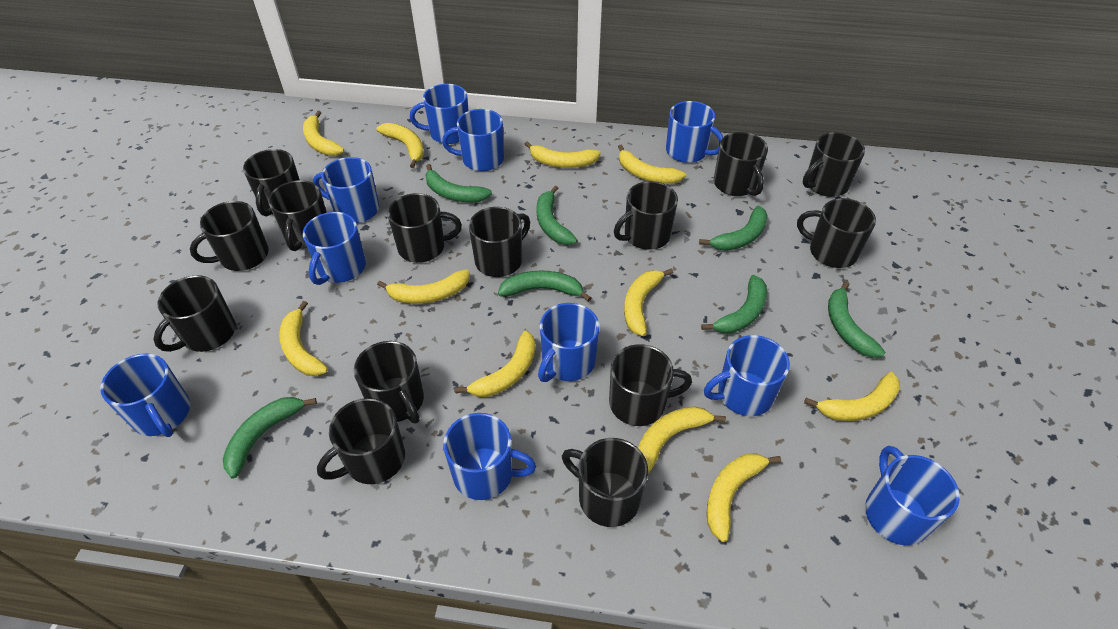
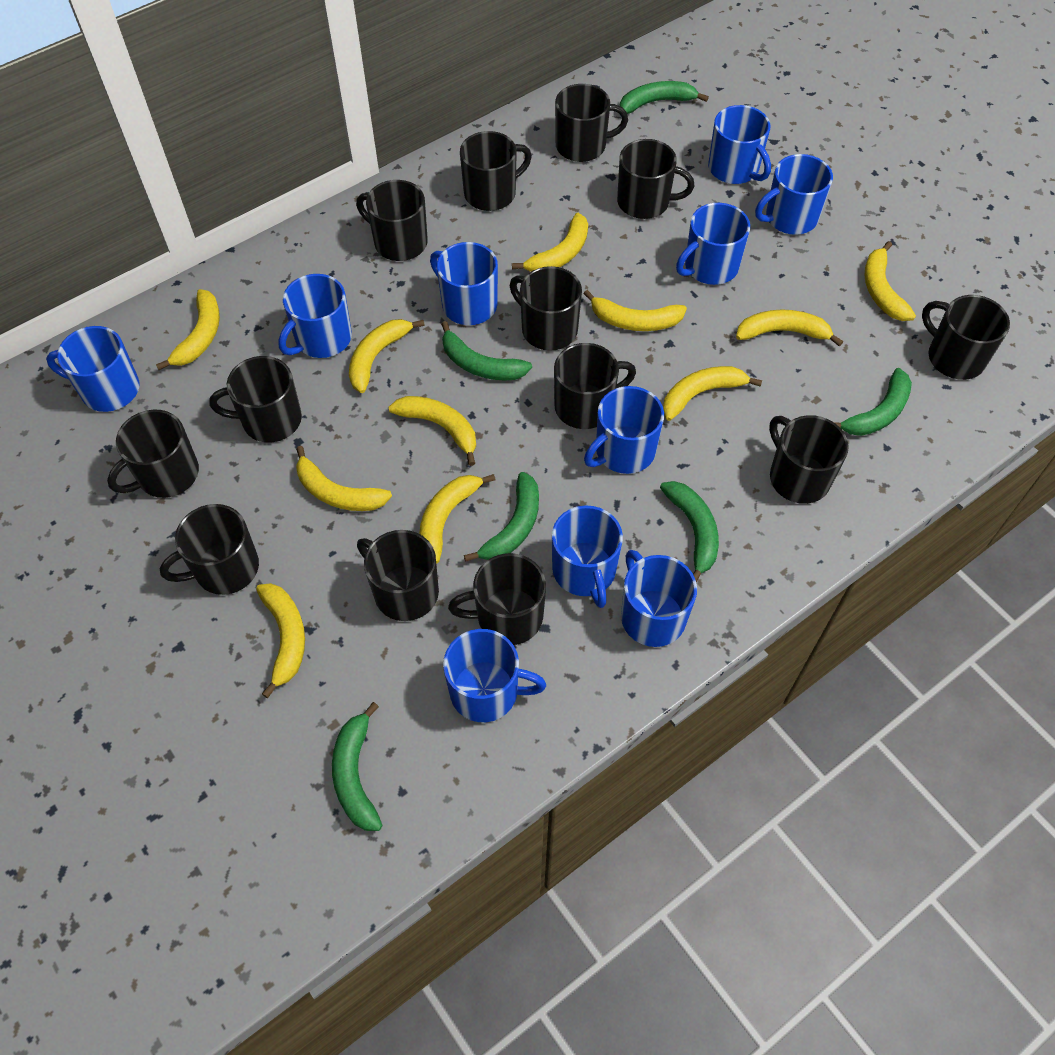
black mug: 14 -> 13
green banana: 7 -> 6

